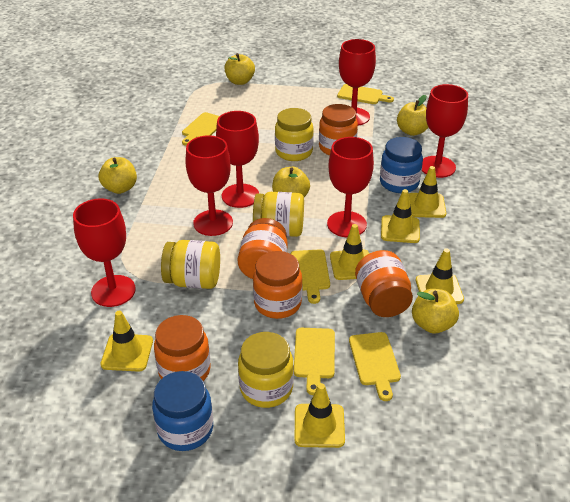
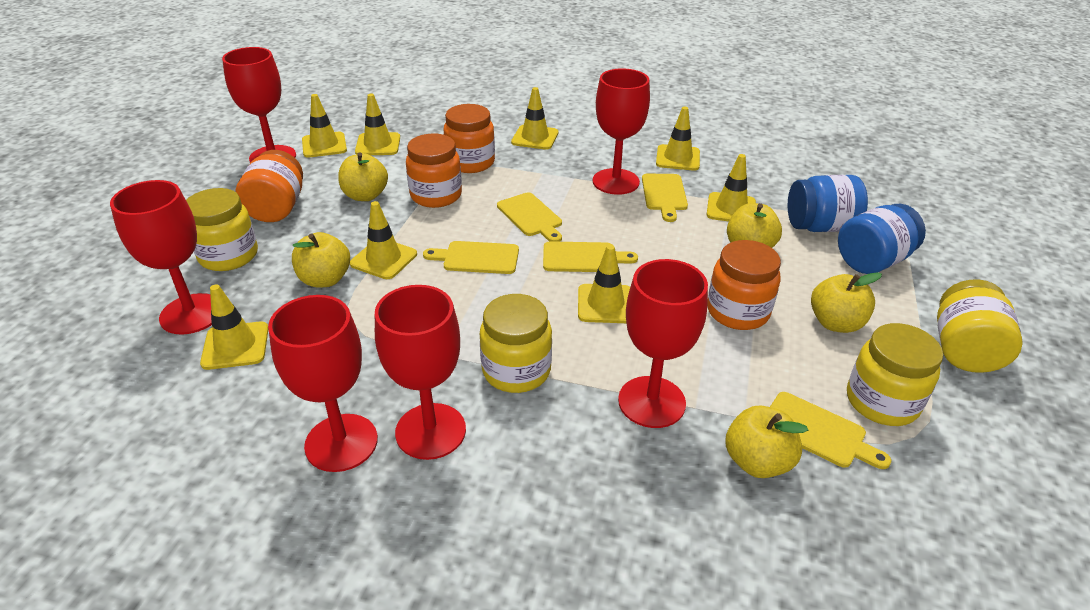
orange jar: 5 -> 4
yellow traffic cone: 6 -> 8

